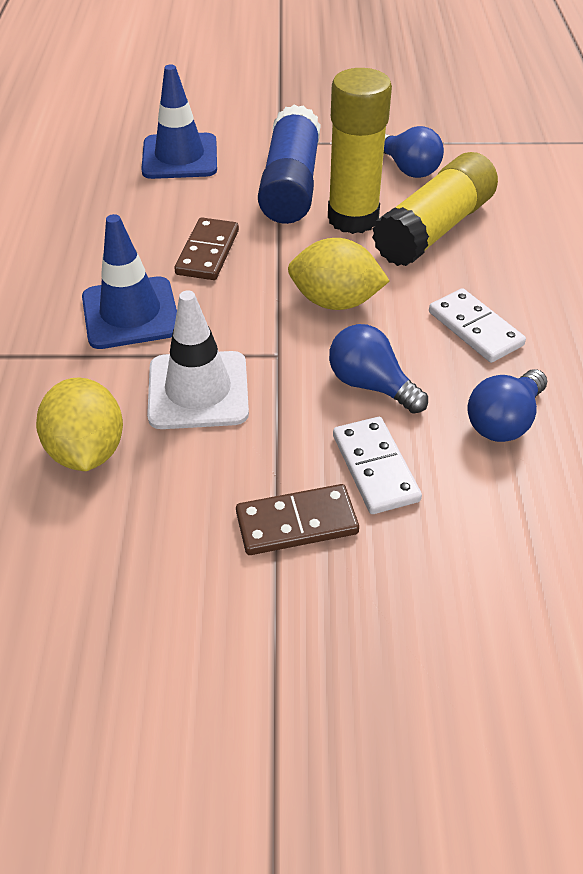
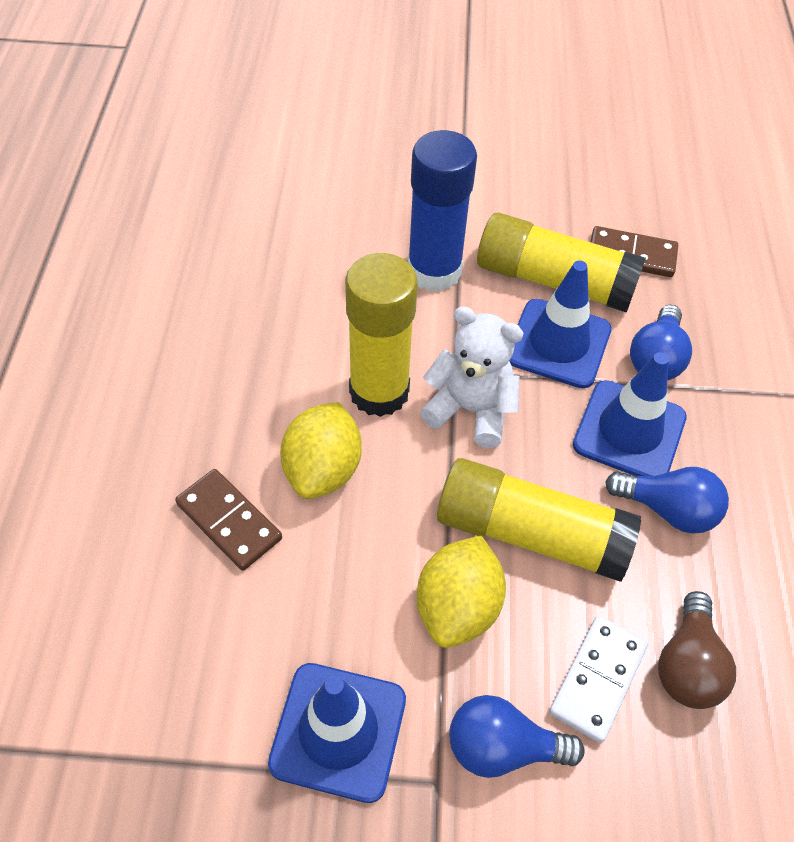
blue traffic cone: 2 -> 3
brown light bulb: 0 -> 1
white domino: 2 -> 1
white teddy bear: 0 -> 1
white traffic cone: 1 -> 0
yellow glue stick: 2 -> 3

